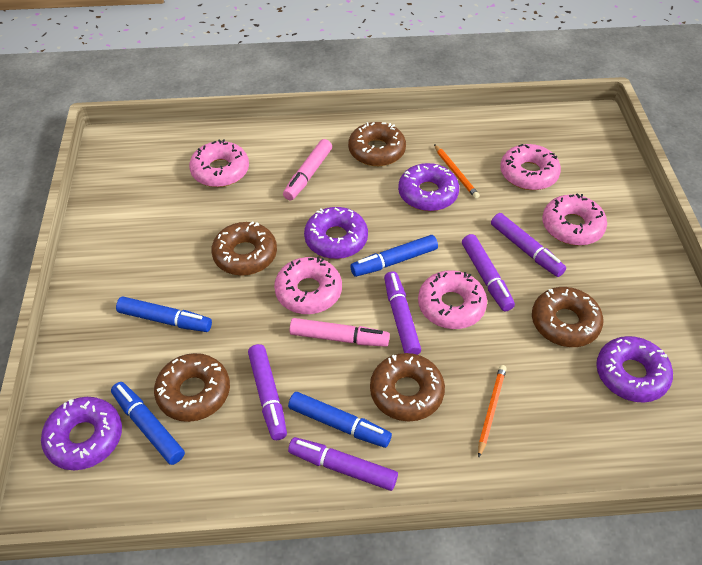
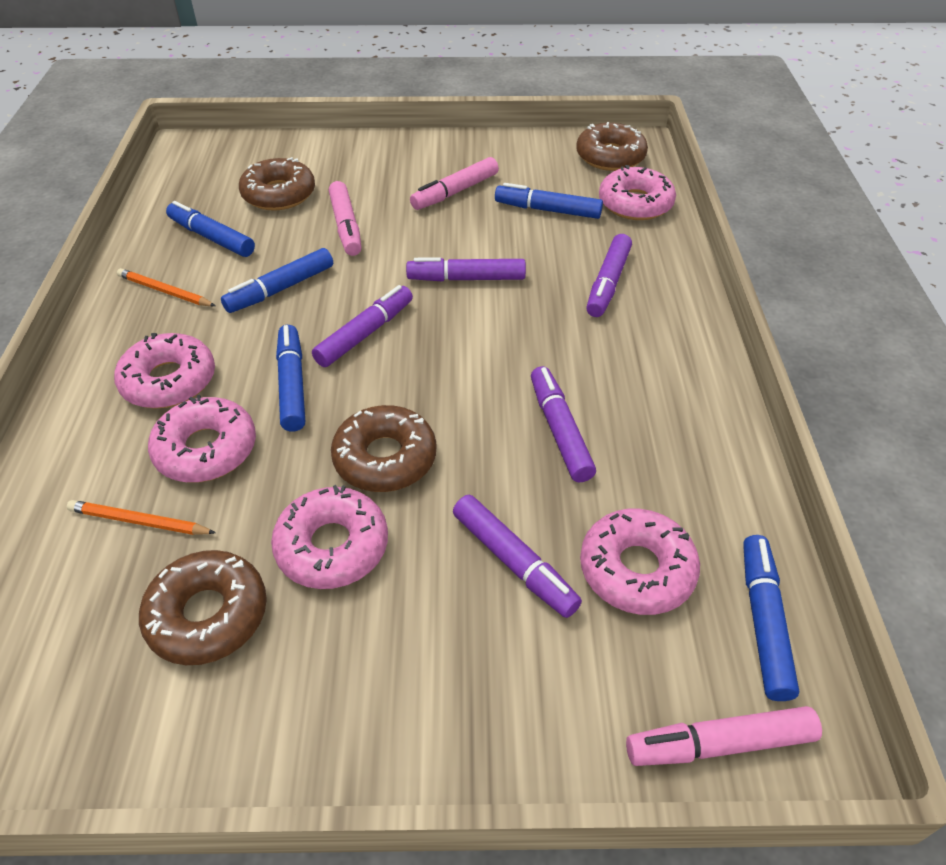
blue marker: 4 -> 5
brown donut: 5 -> 4
pink marker: 2 -> 3
purple donut: 4 -> 0

